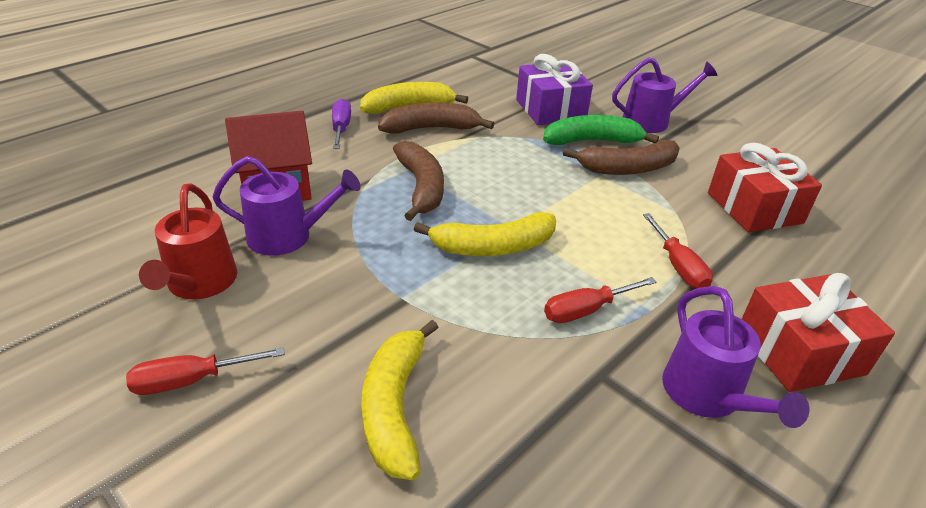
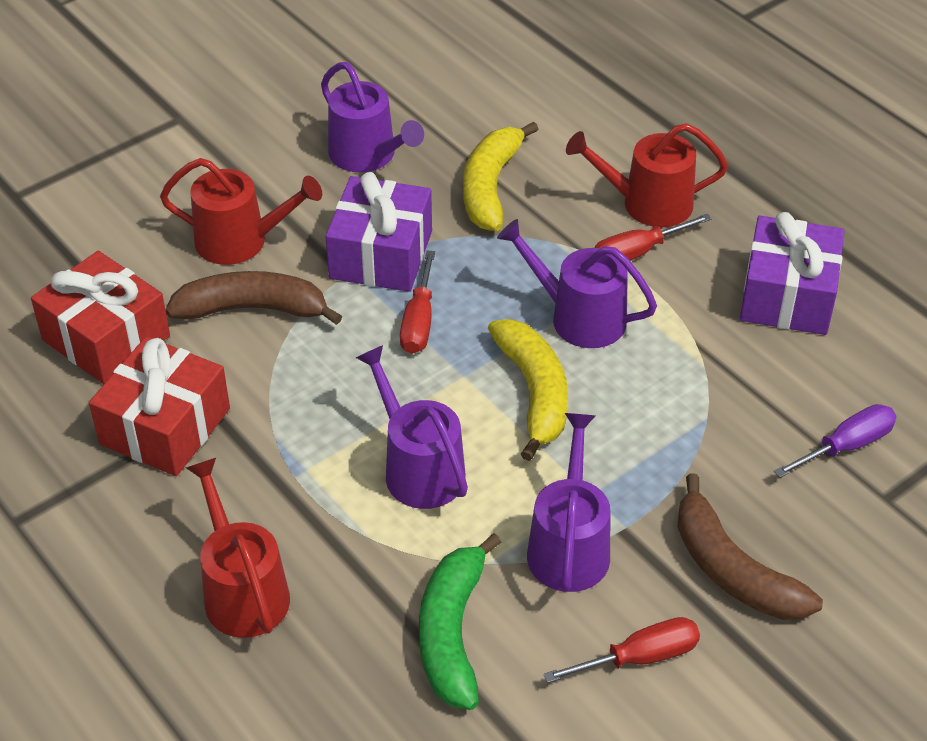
brown banana: 3 -> 2
purple gift: 1 -> 2
purple watering can: 3 -> 4
red house: 1 -> 0
red watering can: 1 -> 3
yellow banana: 3 -> 2

